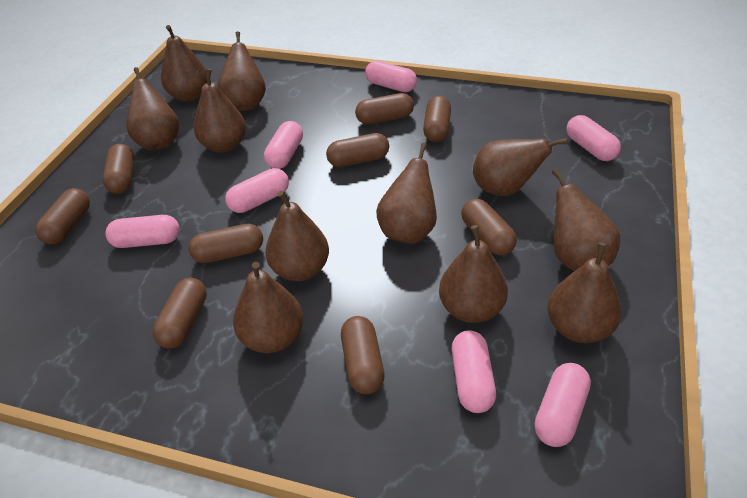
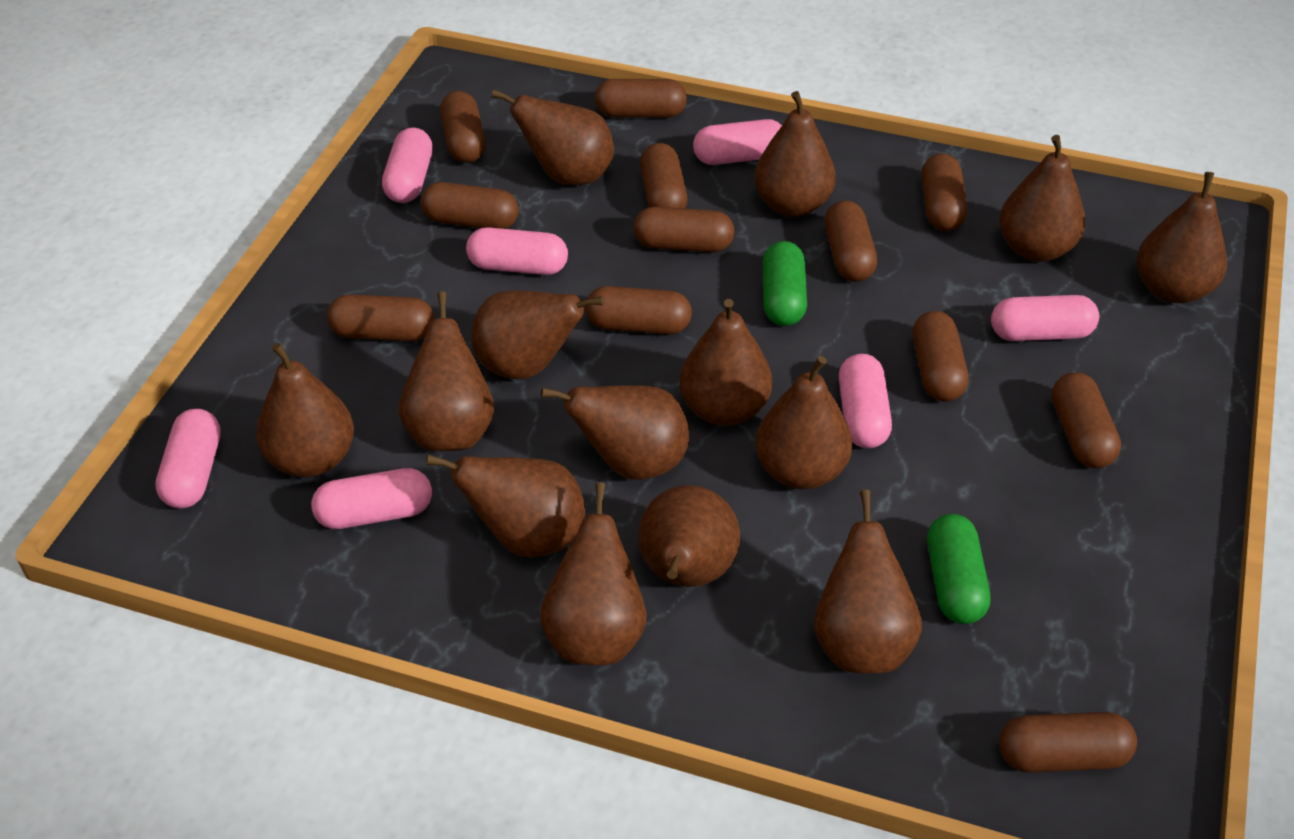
brown capsule: 9 -> 12
brown pear: 11 -> 14
green capsule: 0 -> 2

